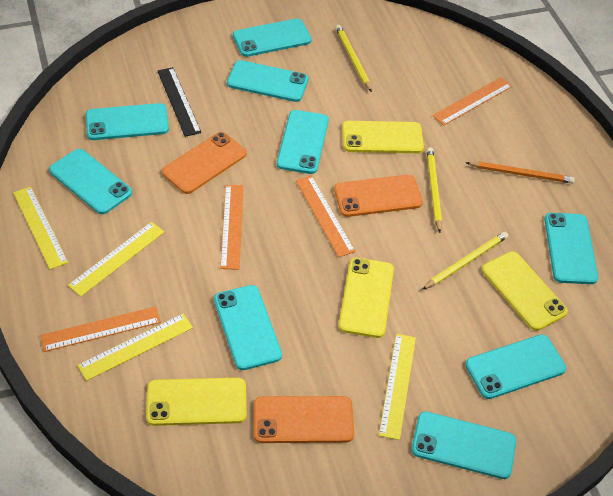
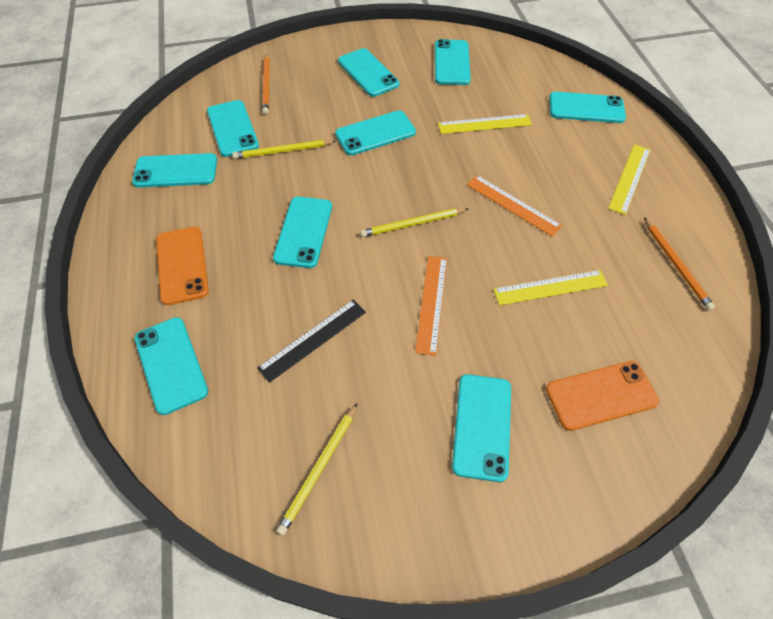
orange pencil: 1 -> 2
orange phone: 3 -> 2
orange ruler: 4 -> 2
yellow phone: 4 -> 0
yellow ruler: 4 -> 3

